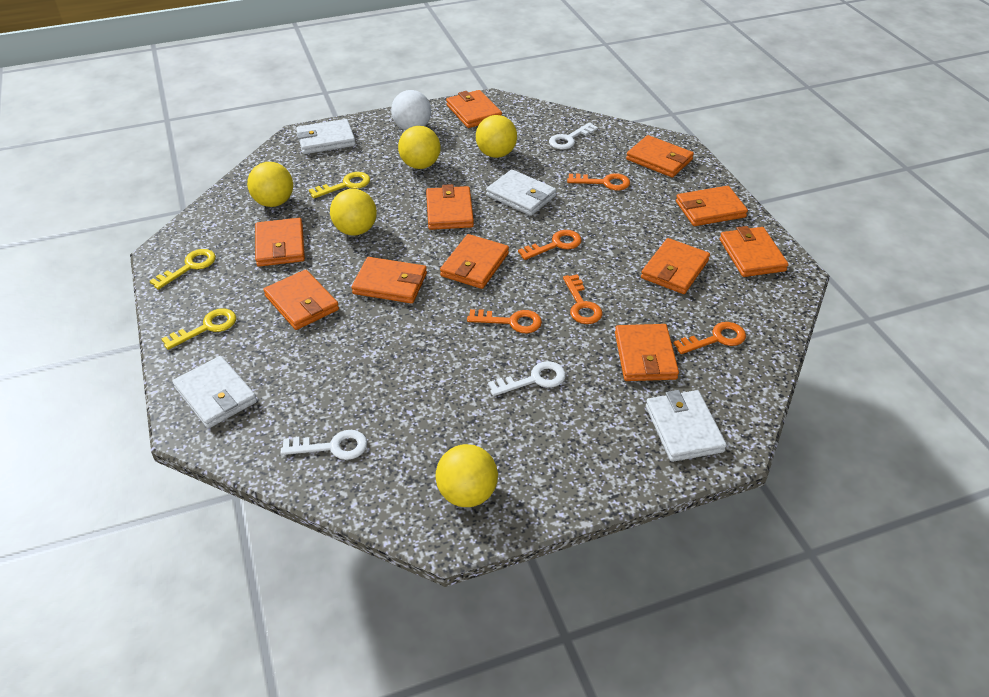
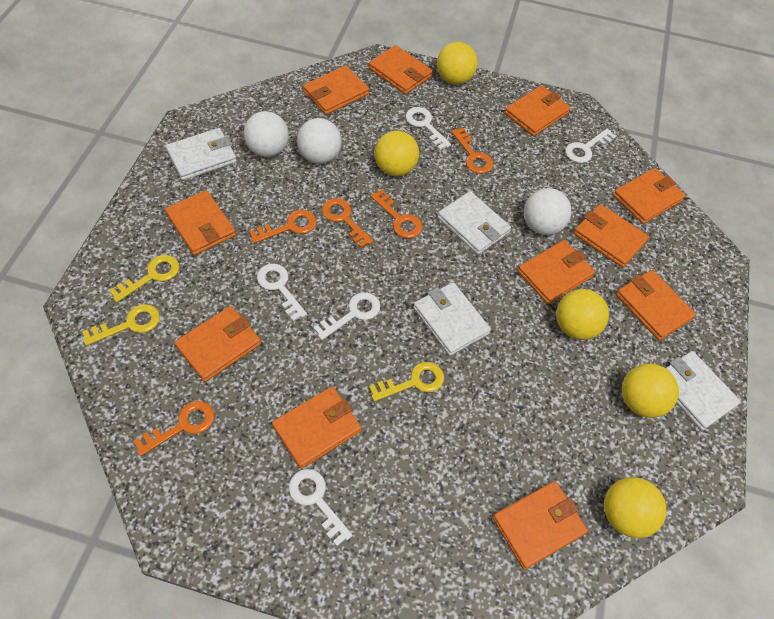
white ball: 1 -> 3
white key: 3 -> 5

